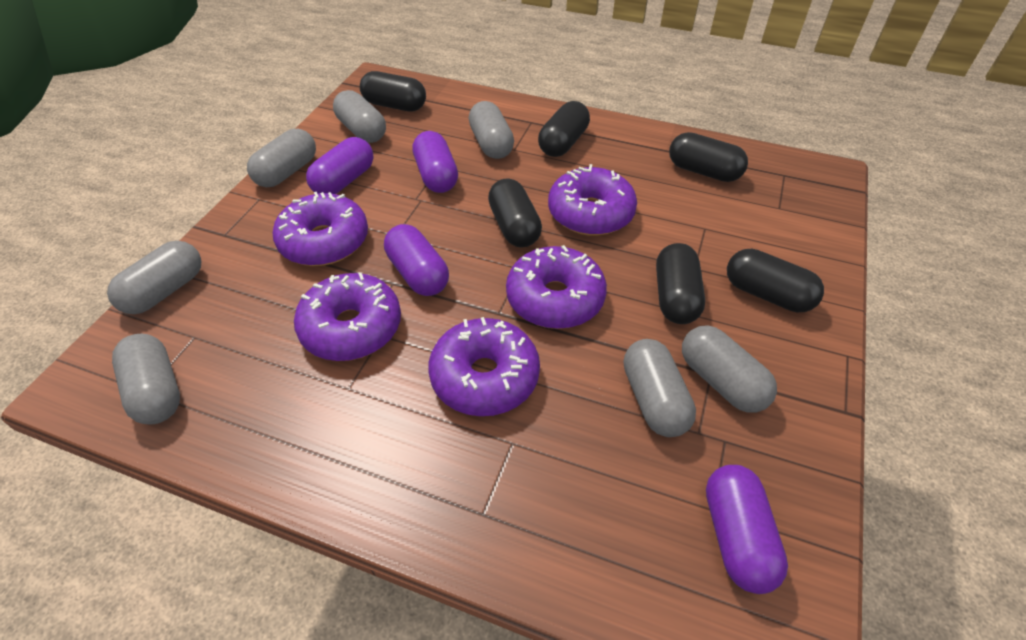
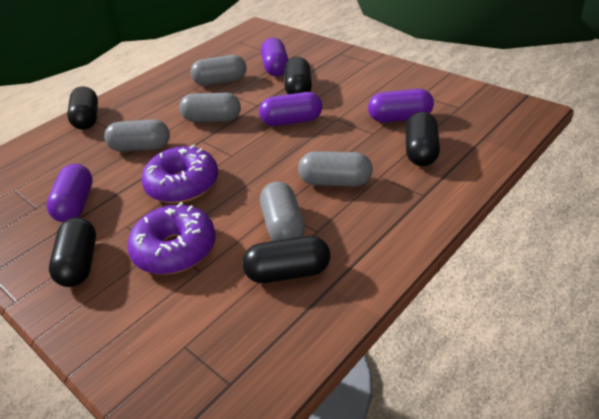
black capsule: 6 -> 5
grey capsule: 7 -> 5
purple donut: 5 -> 2

